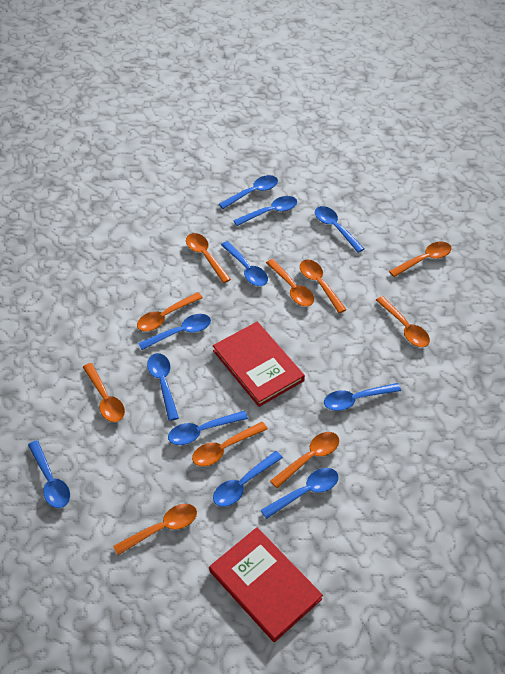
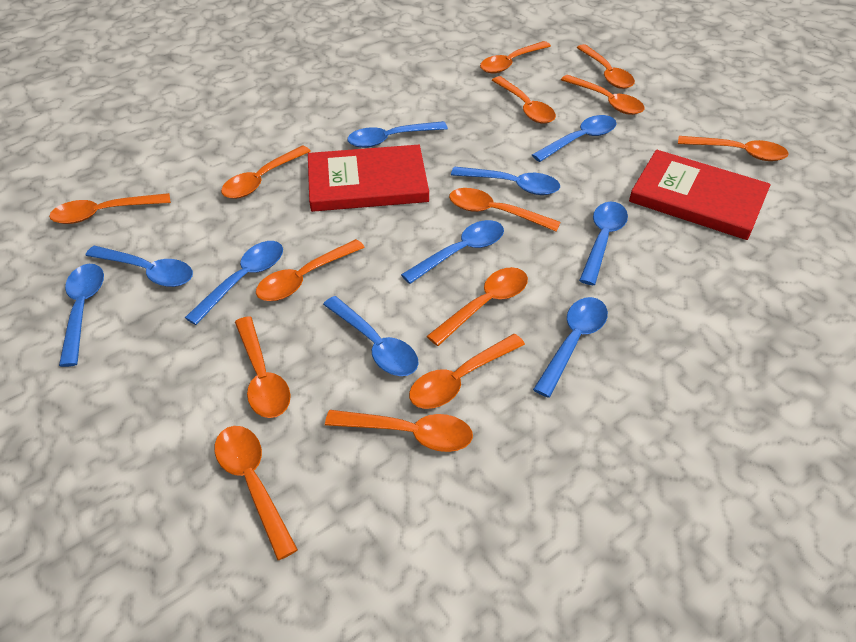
blue spoon: 11 -> 10
orange spoon: 10 -> 14

